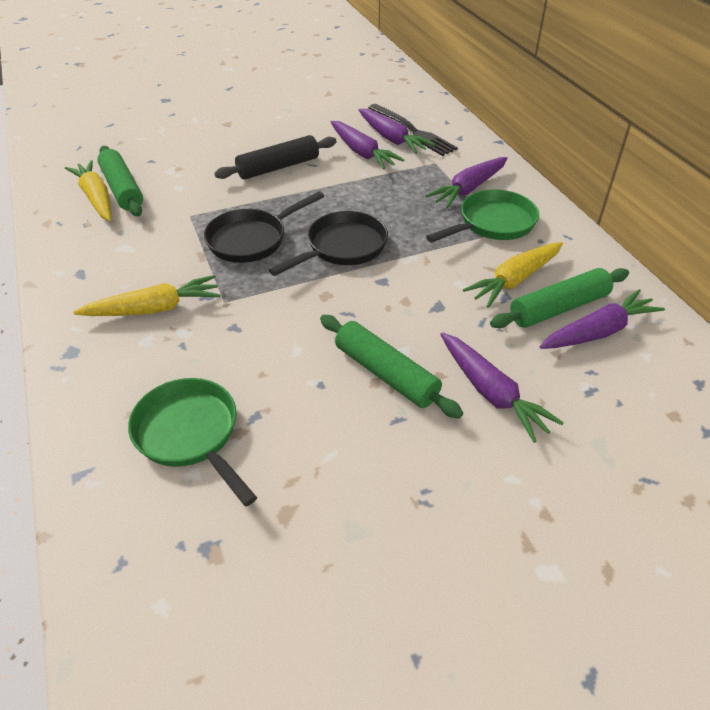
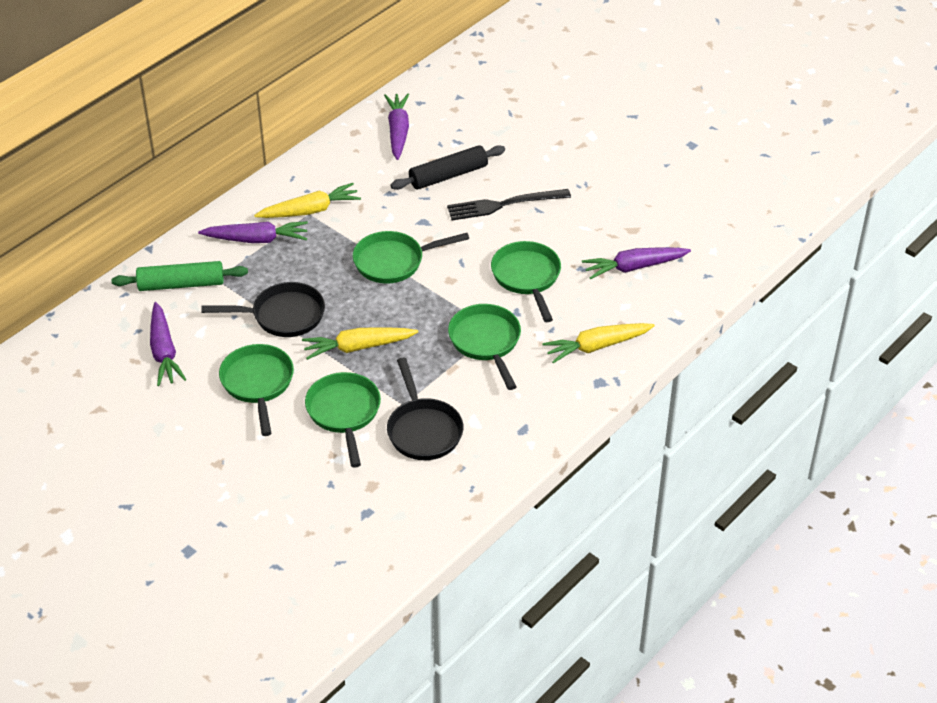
green pan: 2 -> 5
green rolling pin: 3 -> 1
purple carrot: 5 -> 4

